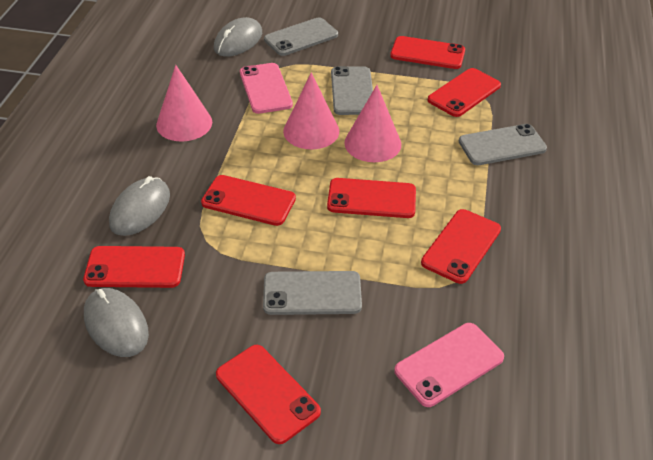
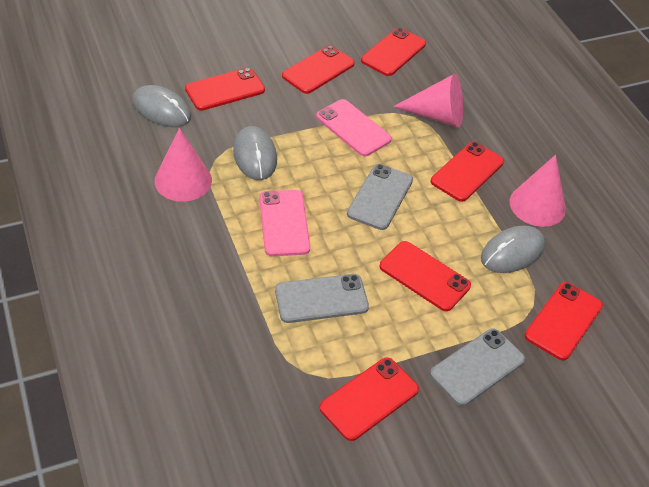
grey phone: 4 -> 3

